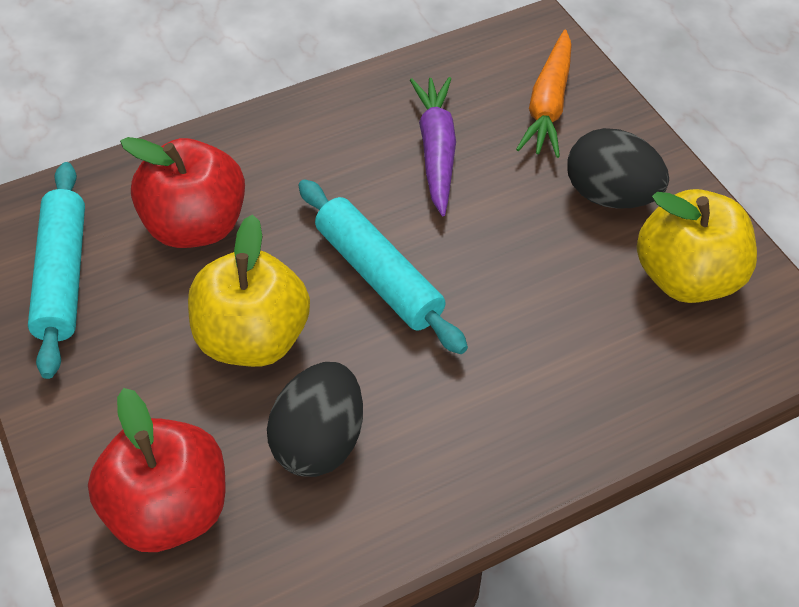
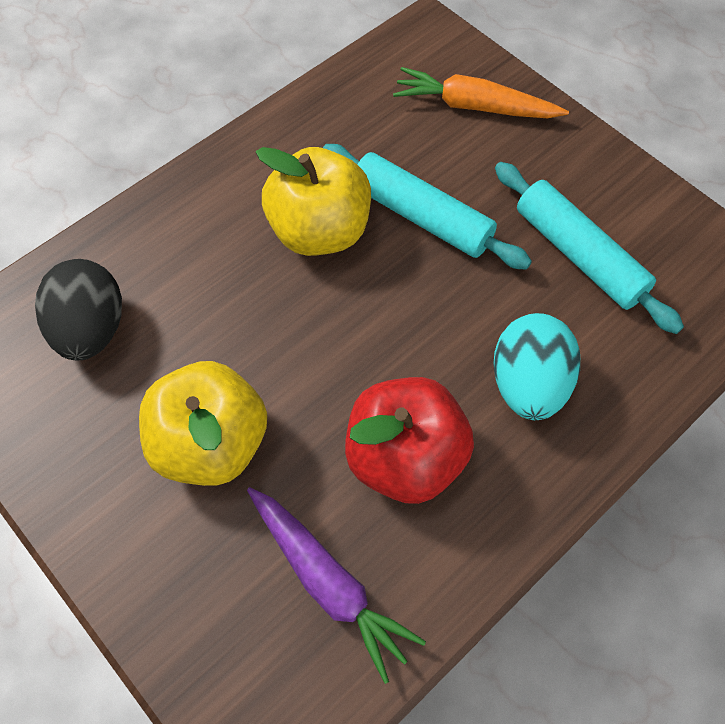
black egg: 2 -> 1
red apple: 2 -> 1
turquoise egg: 0 -> 1

